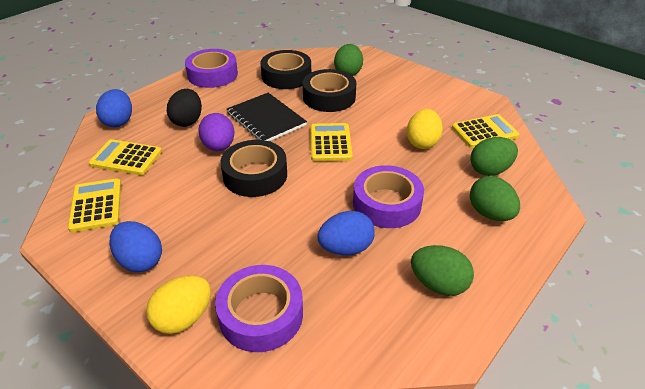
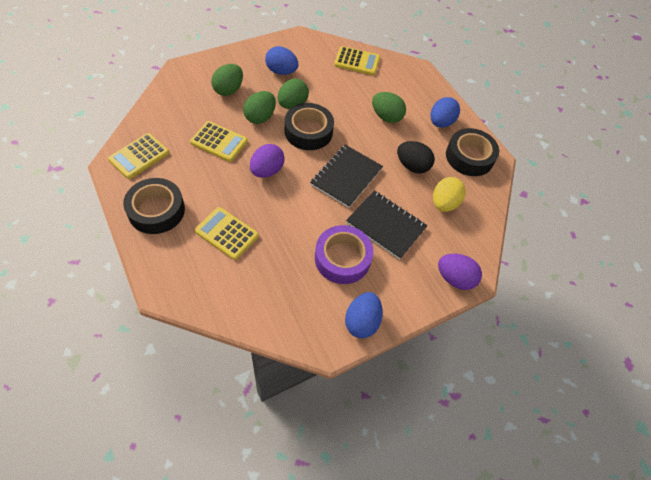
black notebook: 1 -> 2
purple egg: 1 -> 2
purple tape: 3 -> 1
yellow egg: 2 -> 1

